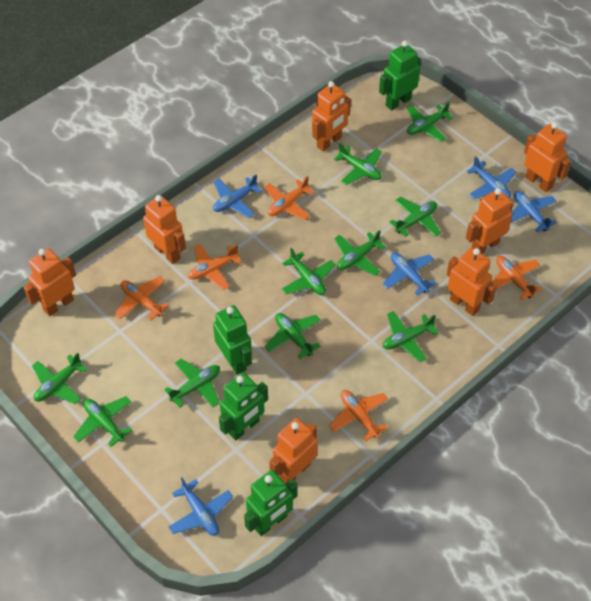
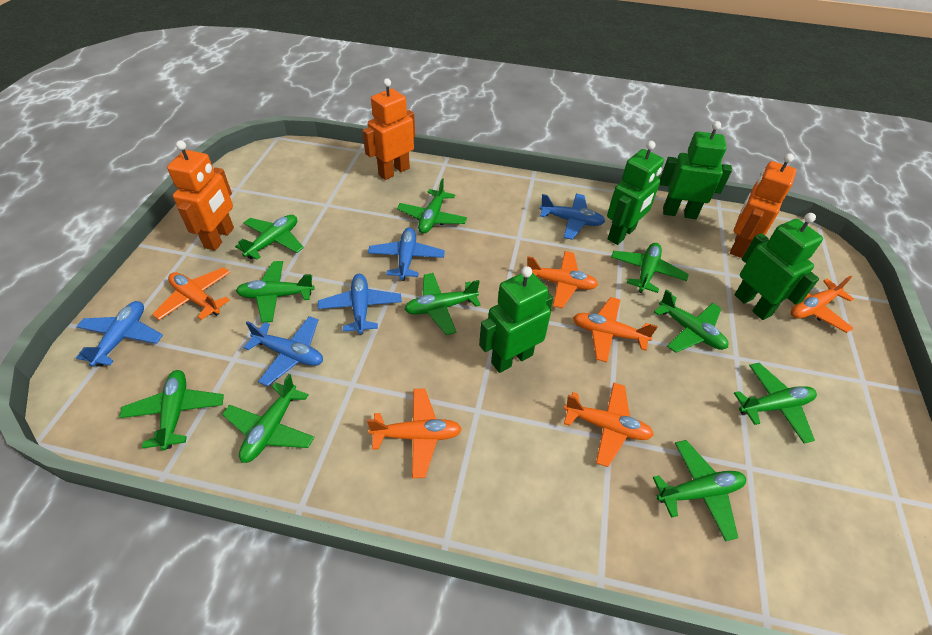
orange plane: 5 -> 6
orange robot: 7 -> 3

